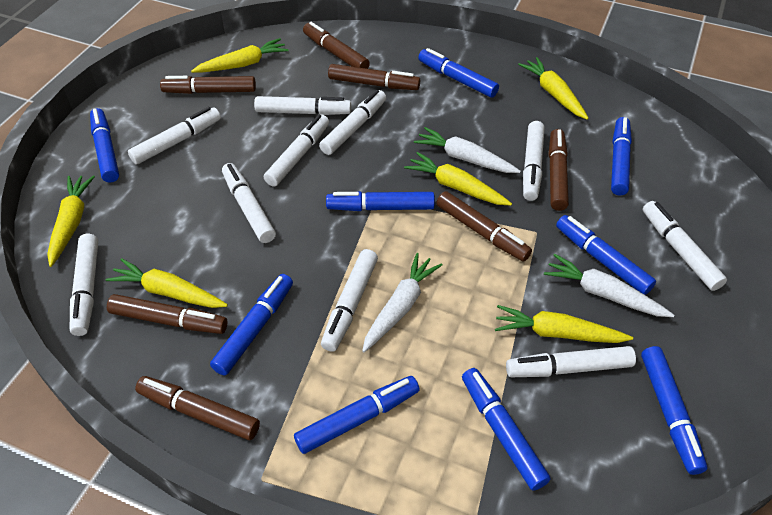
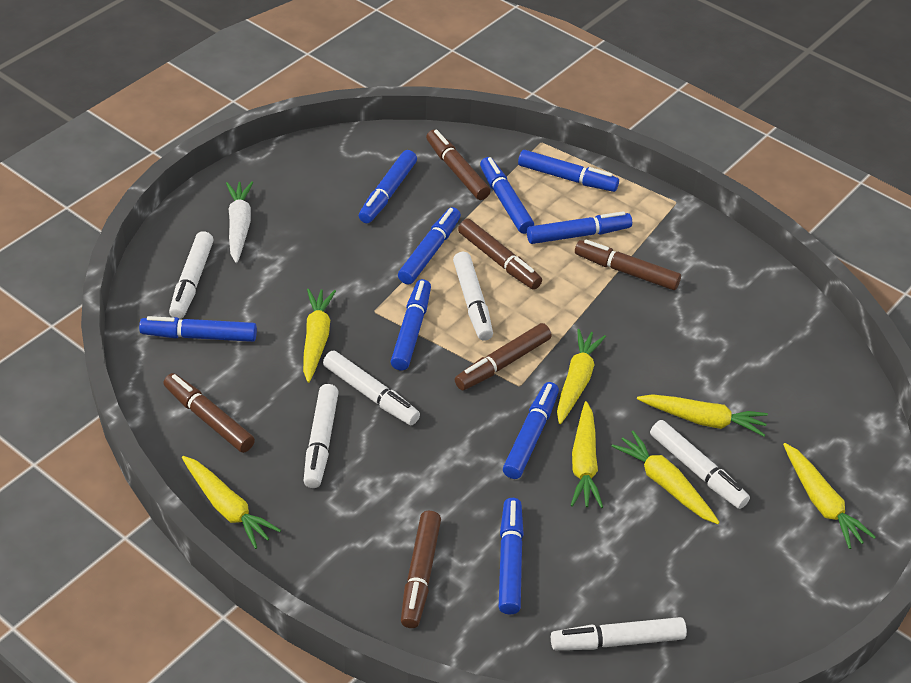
brown marker: 7 -> 6
white carrot: 3 -> 1
white marker: 10 -> 6
yellow carrot: 6 -> 7

